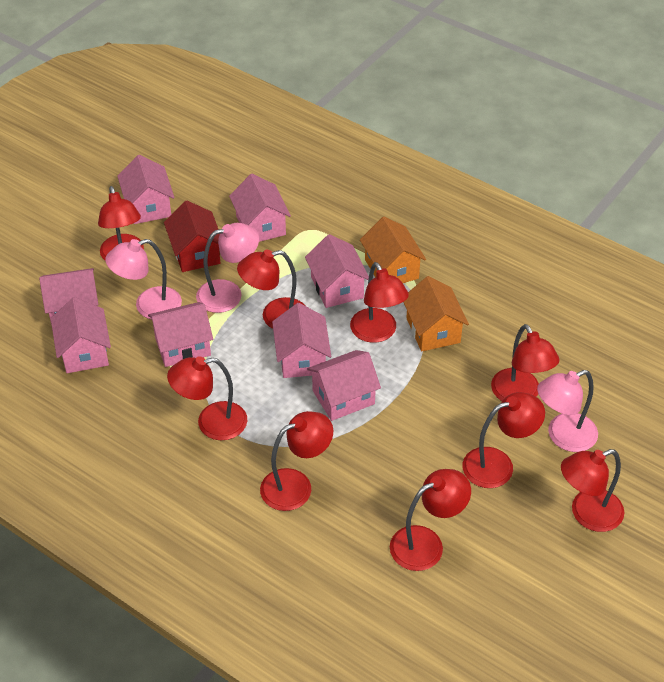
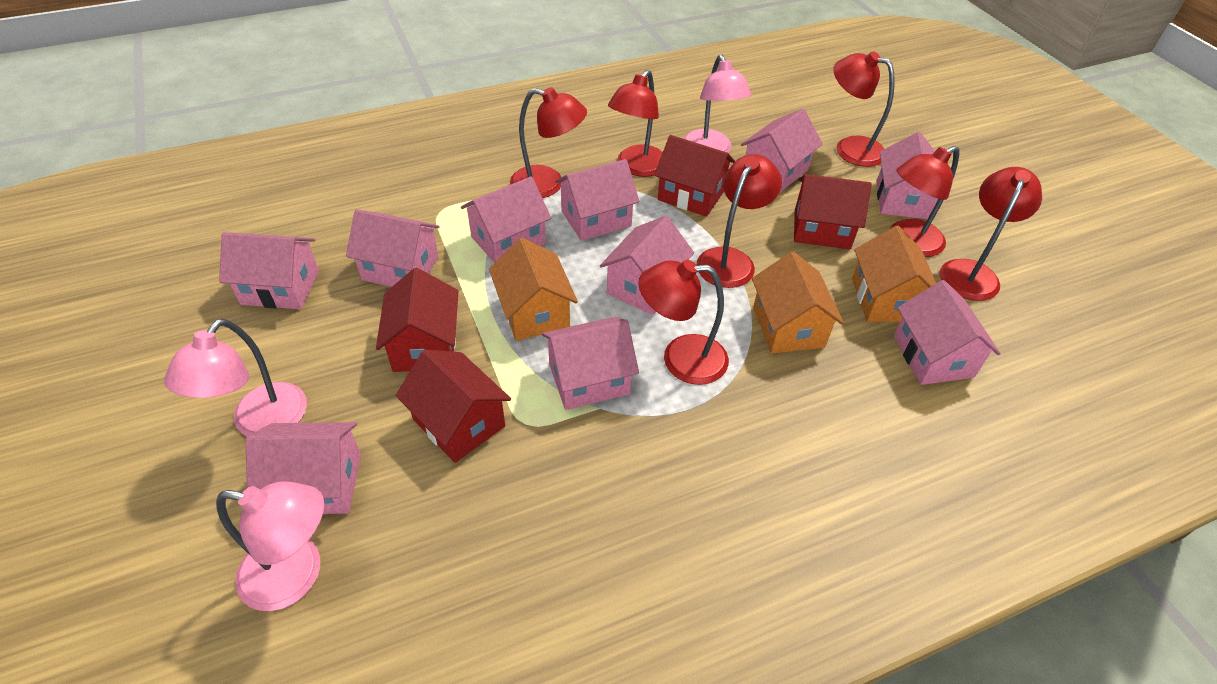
orange house: 2 -> 3
pink house: 8 -> 10
red house: 1 -> 4
red lamp: 9 -> 7

